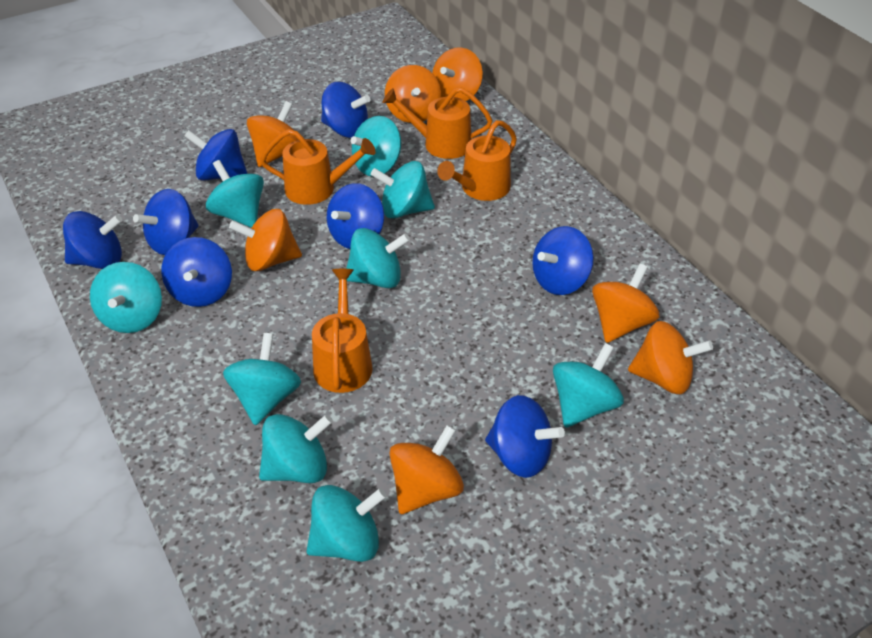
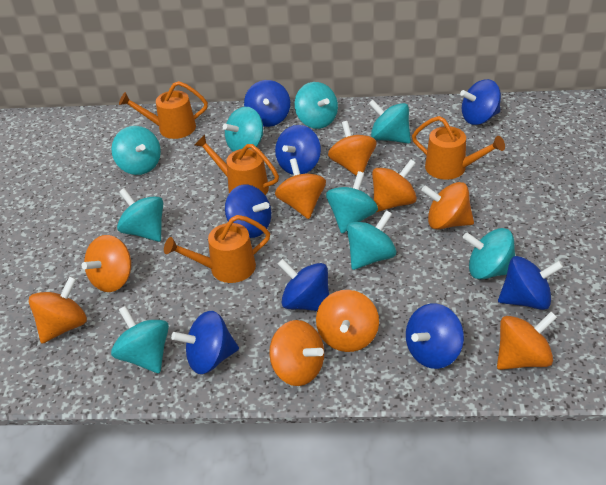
orange spinning top: 7 -> 9

